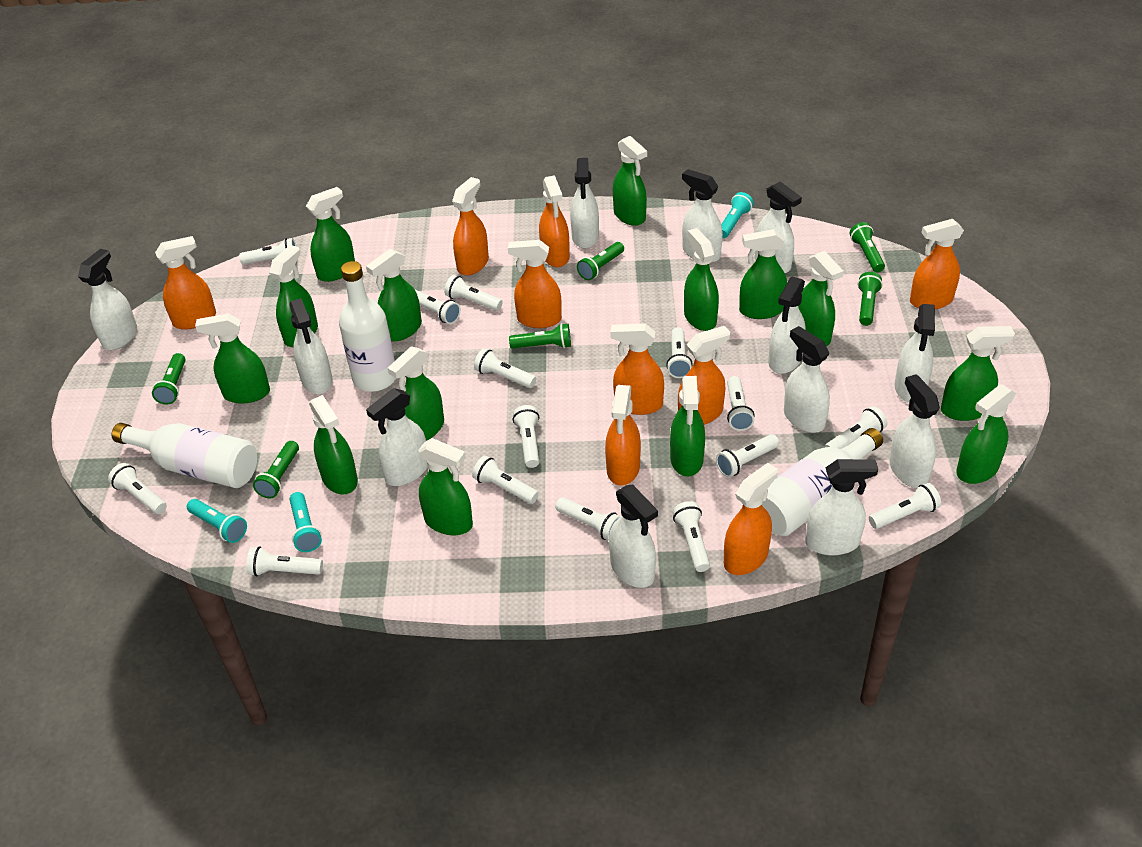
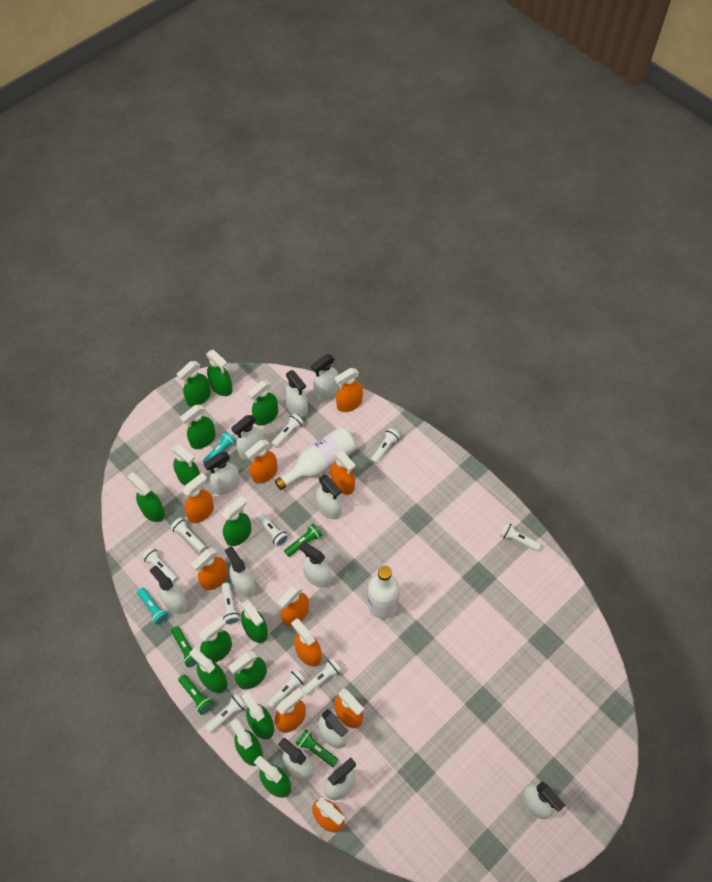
green flashlight: 6 -> 4
orange spray bottle: 9 -> 10
turquoise flashlight: 3 -> 2
white bottle: 3 -> 2
white flashlight: 15 -> 10

